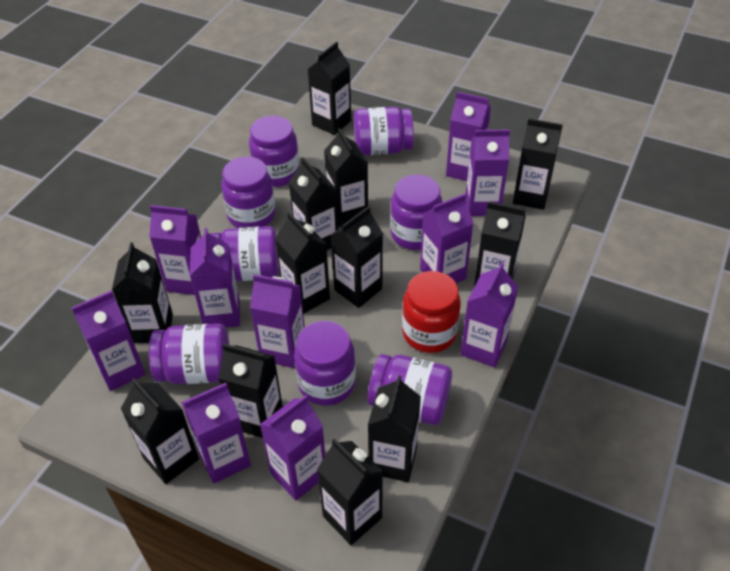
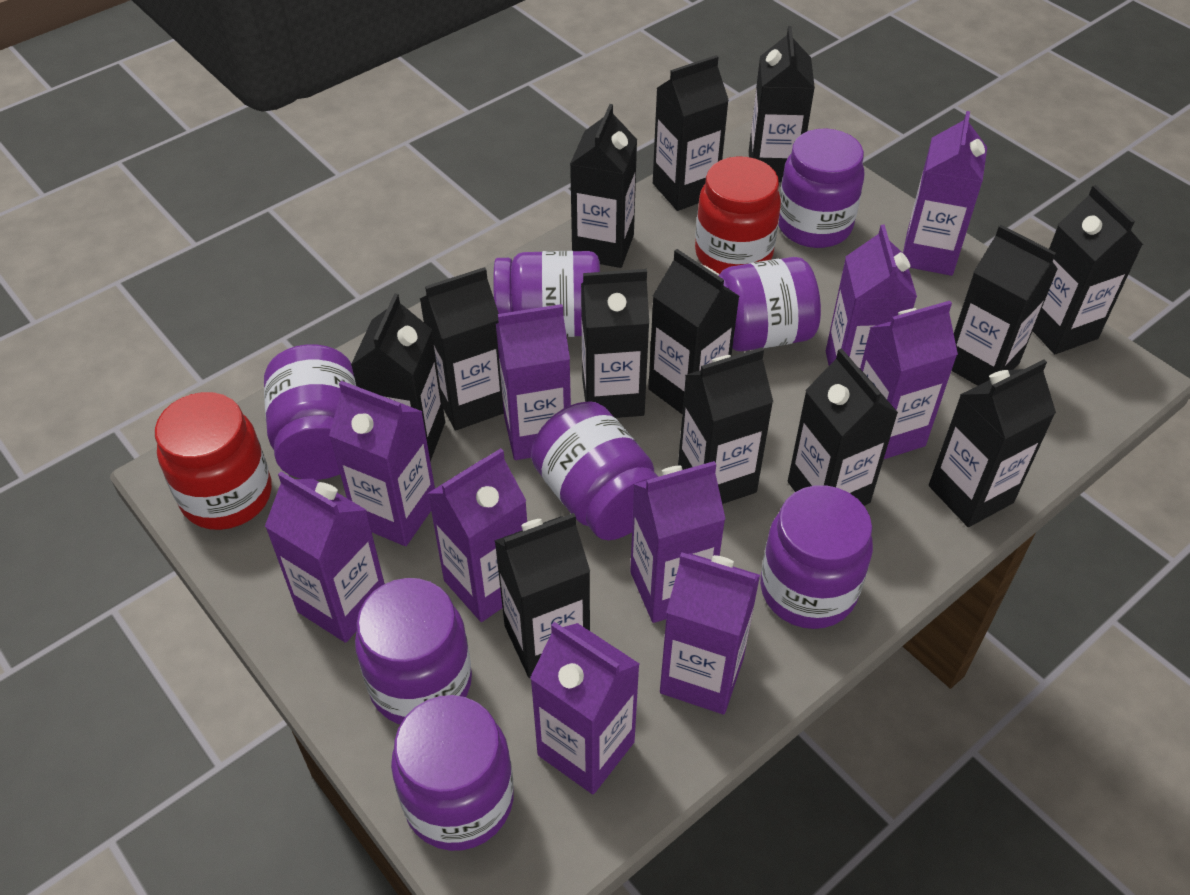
black carton: 12 -> 13
red jar: 1 -> 2

